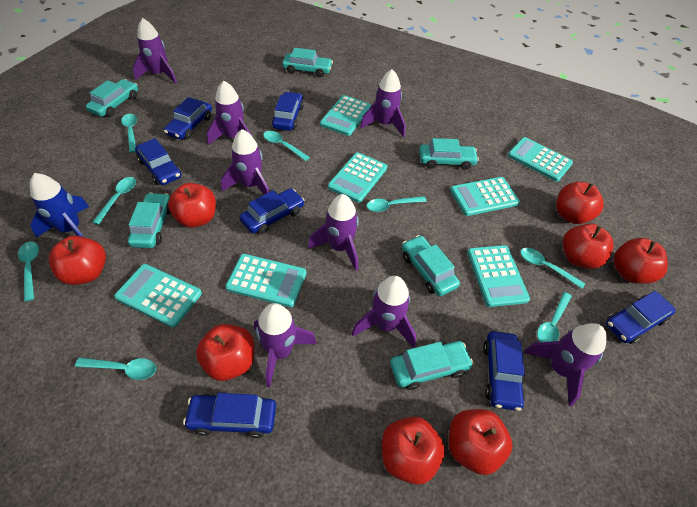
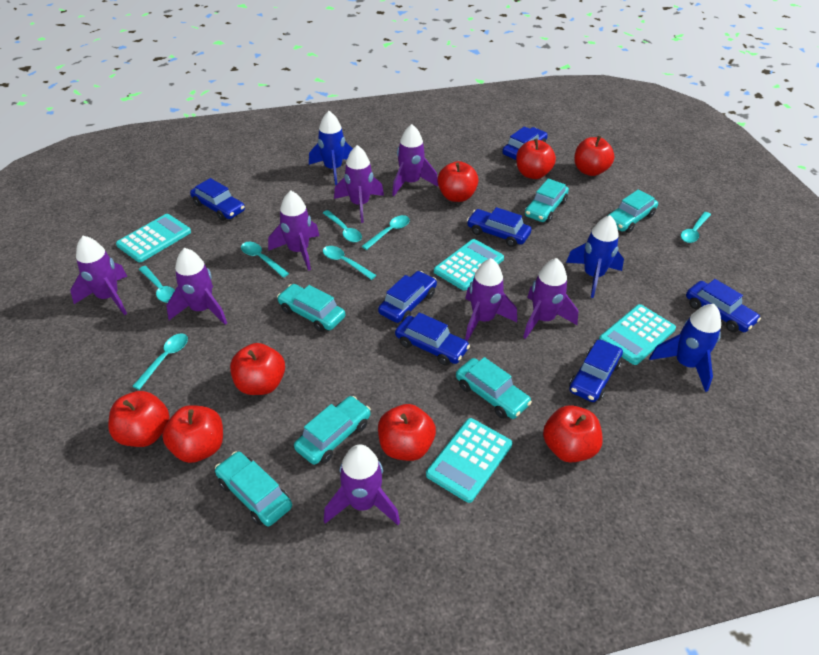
blue rocket: 1 -> 3
turquoise calculator: 7 -> 4
turquoise spoon: 8 -> 7

